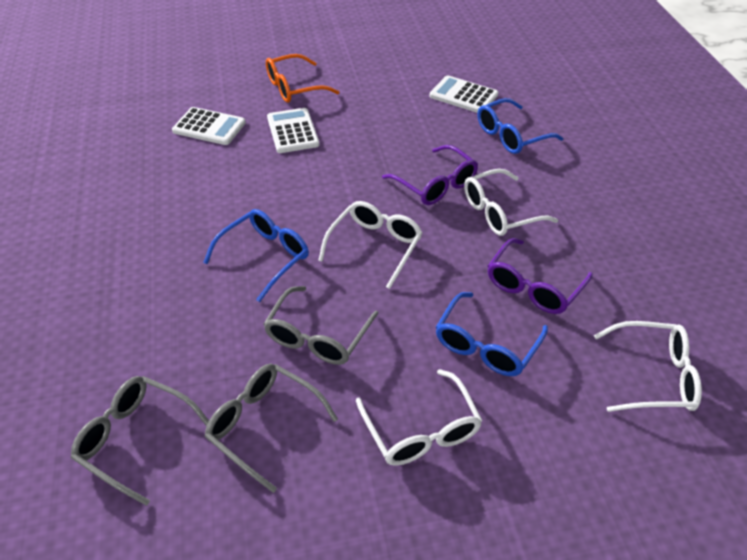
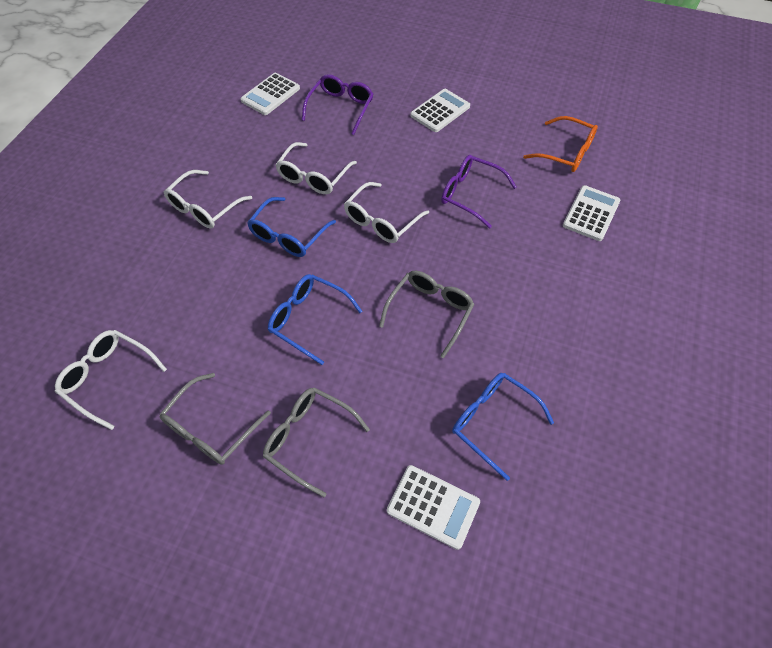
white calculator: 3 -> 4

